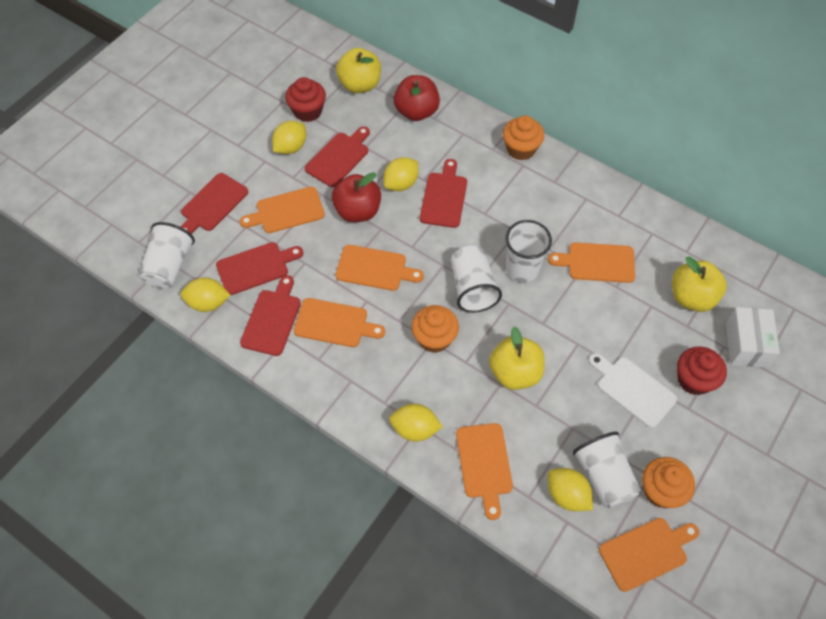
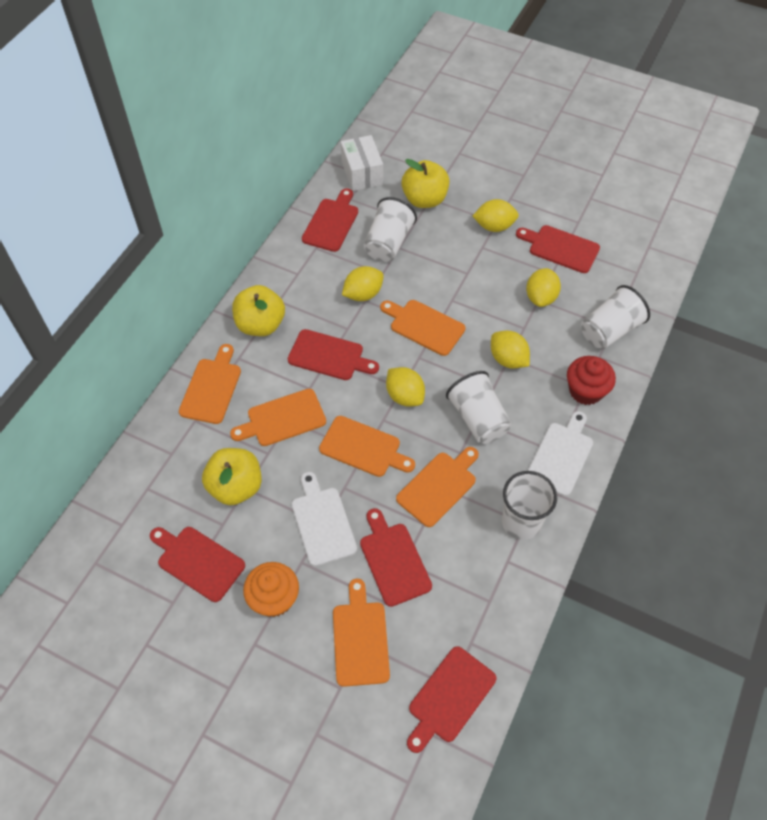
orange cupcake: 3 -> 1
red apple: 2 -> 0
red cupcake: 2 -> 1
red cutting board: 5 -> 6
white cutting board: 1 -> 2

